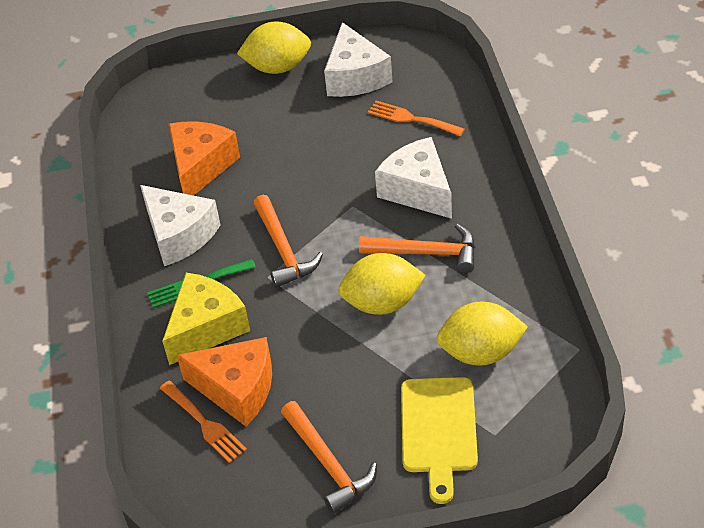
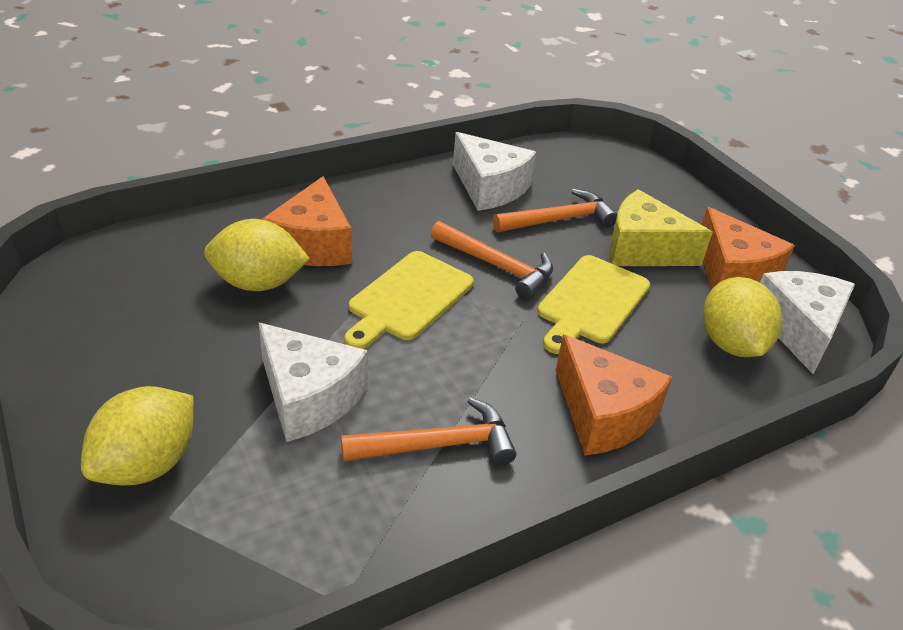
green fork: 1 -> 0
orange cheese: 2 -> 3
orange fork: 2 -> 0
yellow cutting board: 1 -> 2

